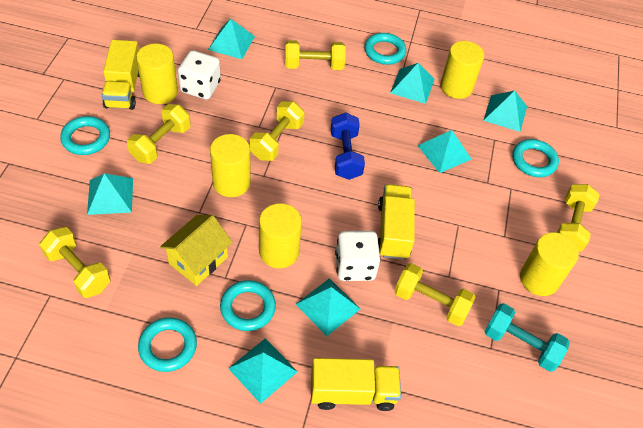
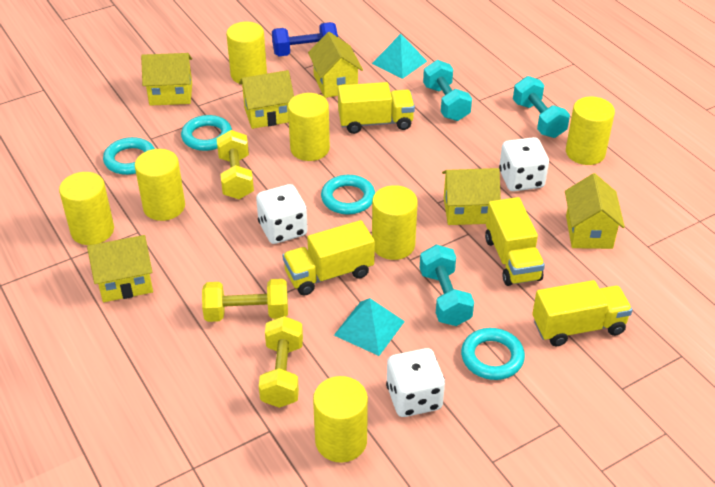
turquoise dumbbell: 1 -> 3
turquoise pyramid: 7 -> 2
turquoise ring: 5 -> 4
white dice: 2 -> 3
yellow cylinder: 5 -> 7
yellow dumbbell: 6 -> 3
yellow house: 1 -> 6
yellow truck: 3 -> 4

